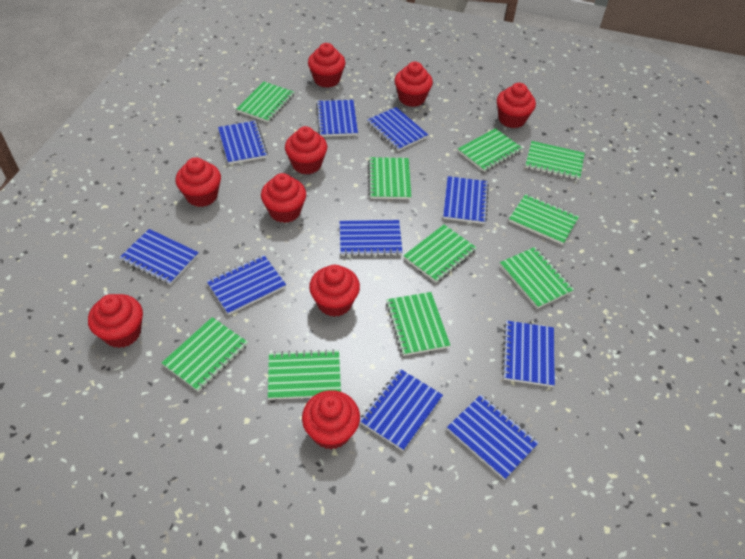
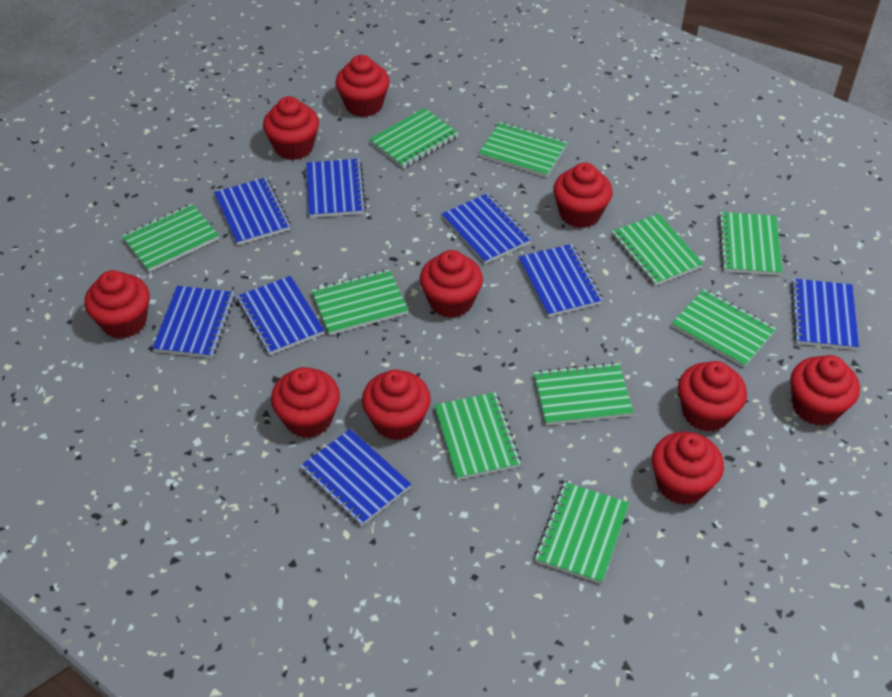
blue notebook: 10 -> 8
red cupcake: 9 -> 10

